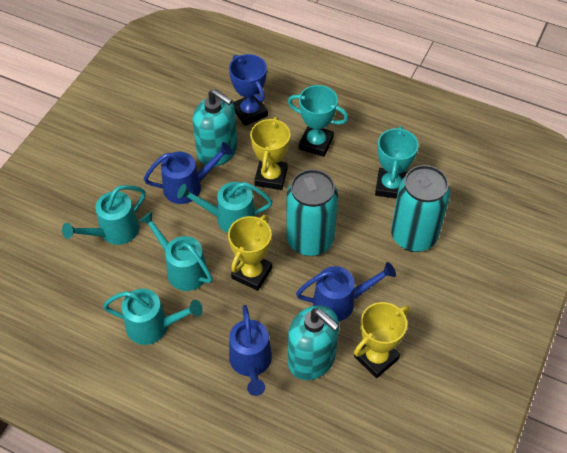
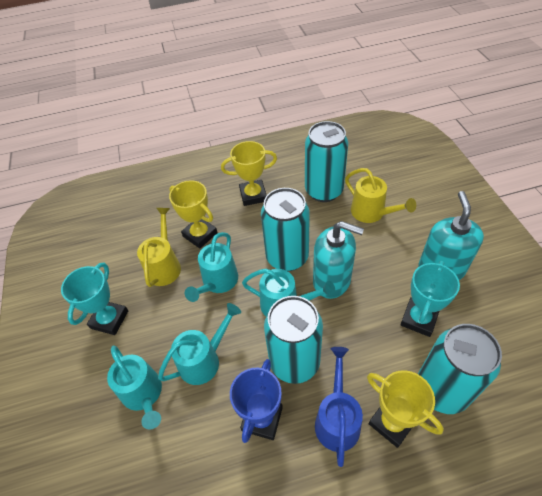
blue watering can: 3 -> 1
turquoise can: 2 -> 4
yellow watering can: 0 -> 2

